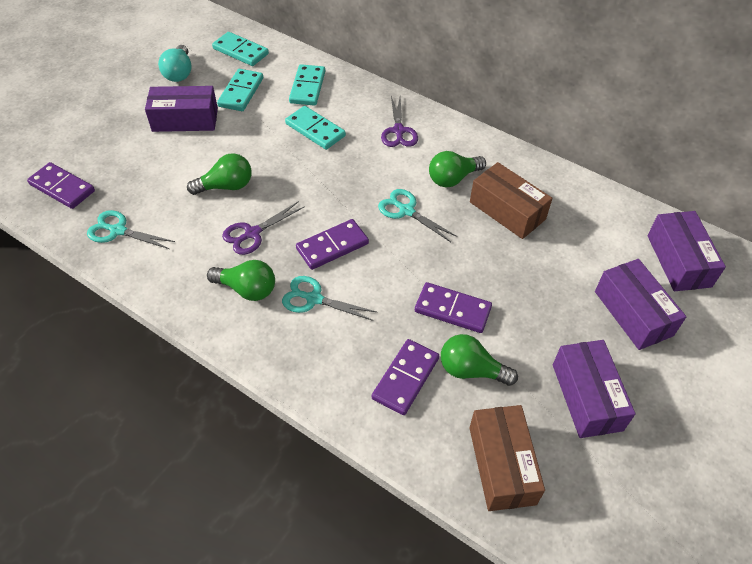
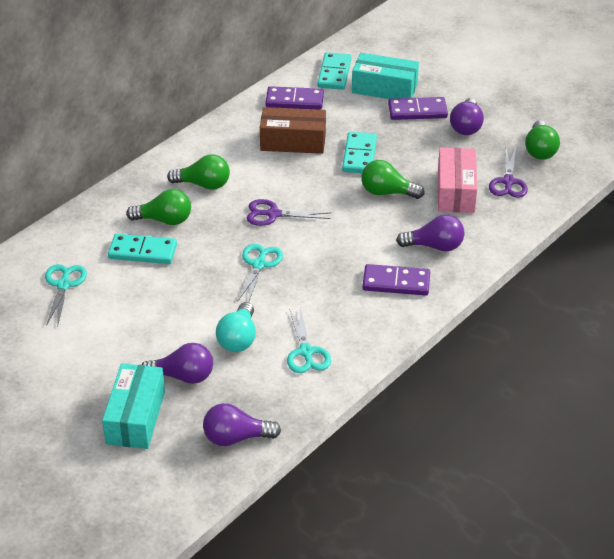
brown box: 2 -> 1
pink box: 0 -> 1
purple box: 4 -> 0
purple domino: 4 -> 3
purple light bulb: 0 -> 4
turquoise box: 0 -> 2
turquoise domino: 4 -> 3

